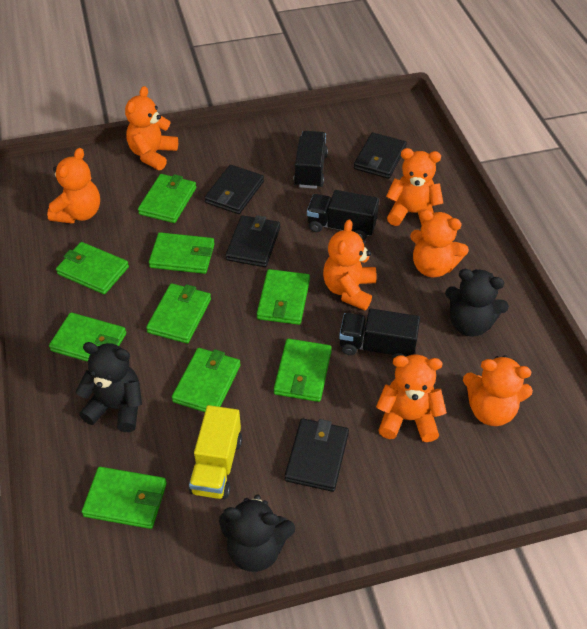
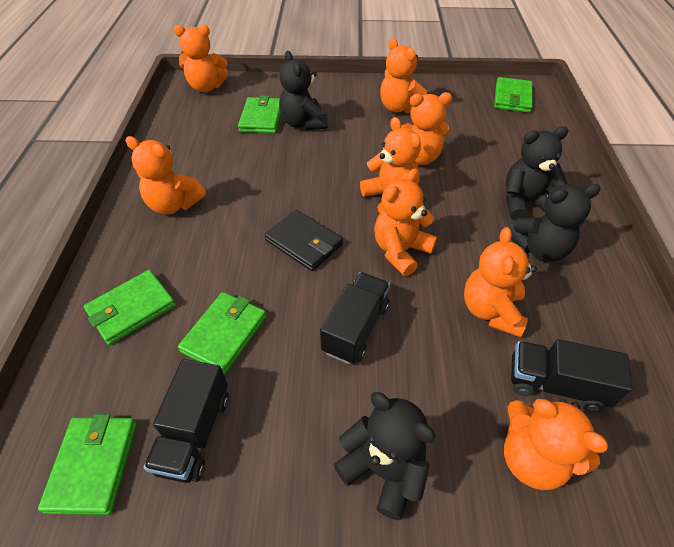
black teddy bear: 3 -> 4
black wallet: 4 -> 1
green wallet: 9 -> 5
orange teddy bear: 7 -> 8
yellow truck: 1 -> 0

